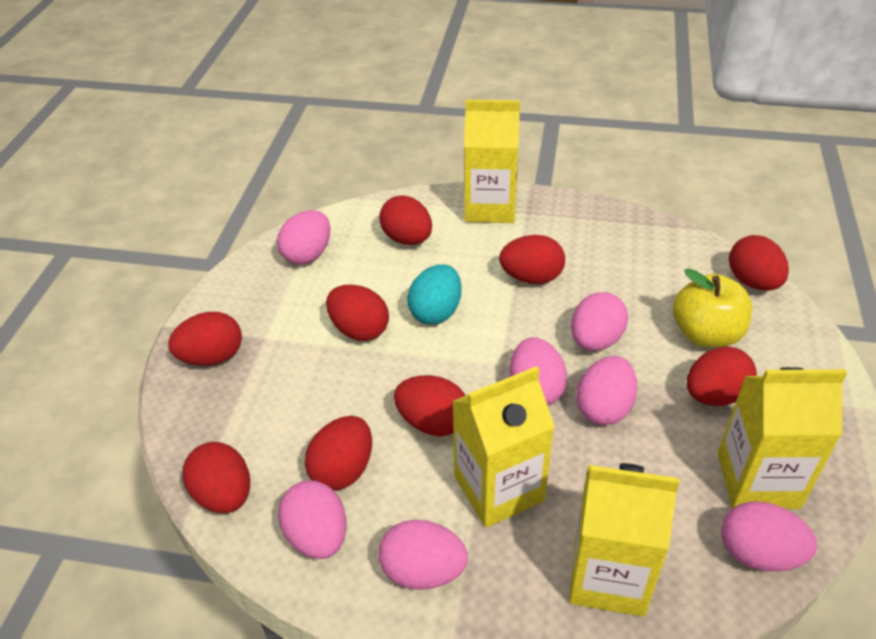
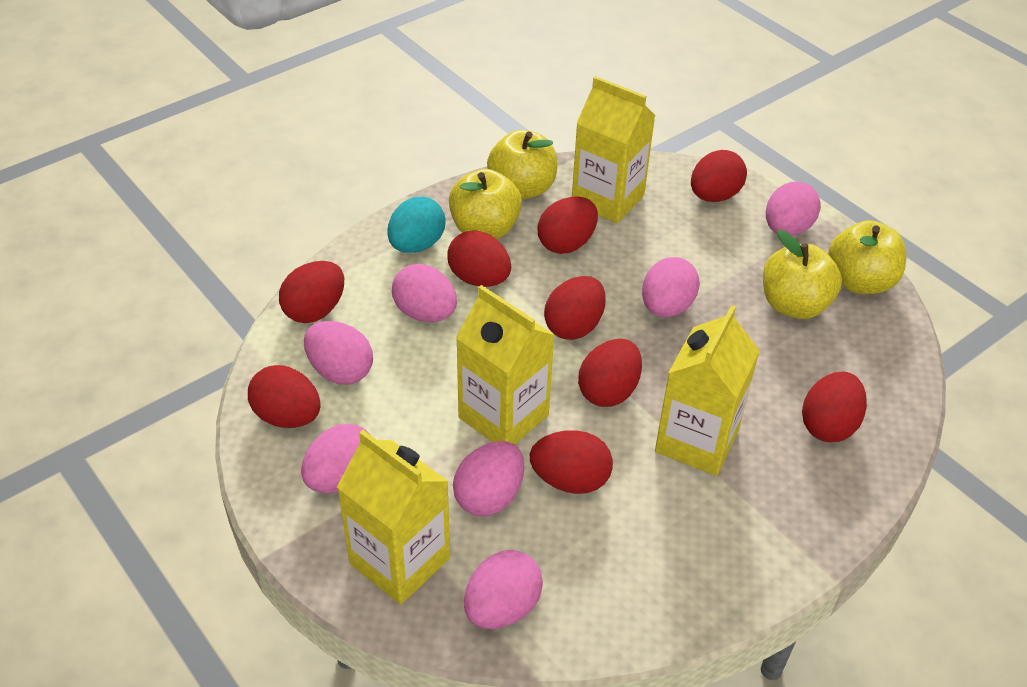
yellow apple: 1 -> 4

